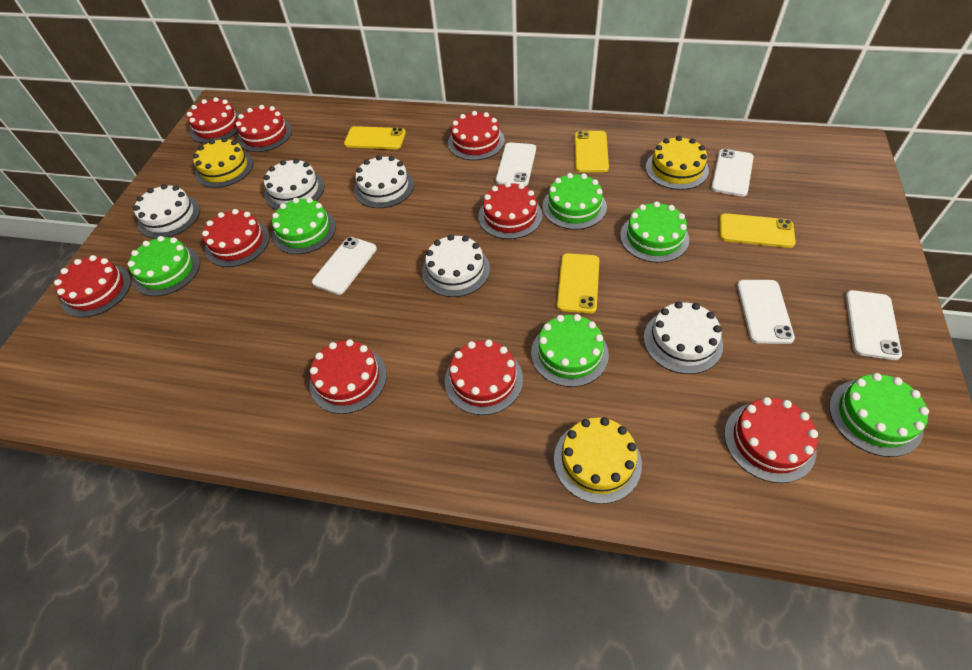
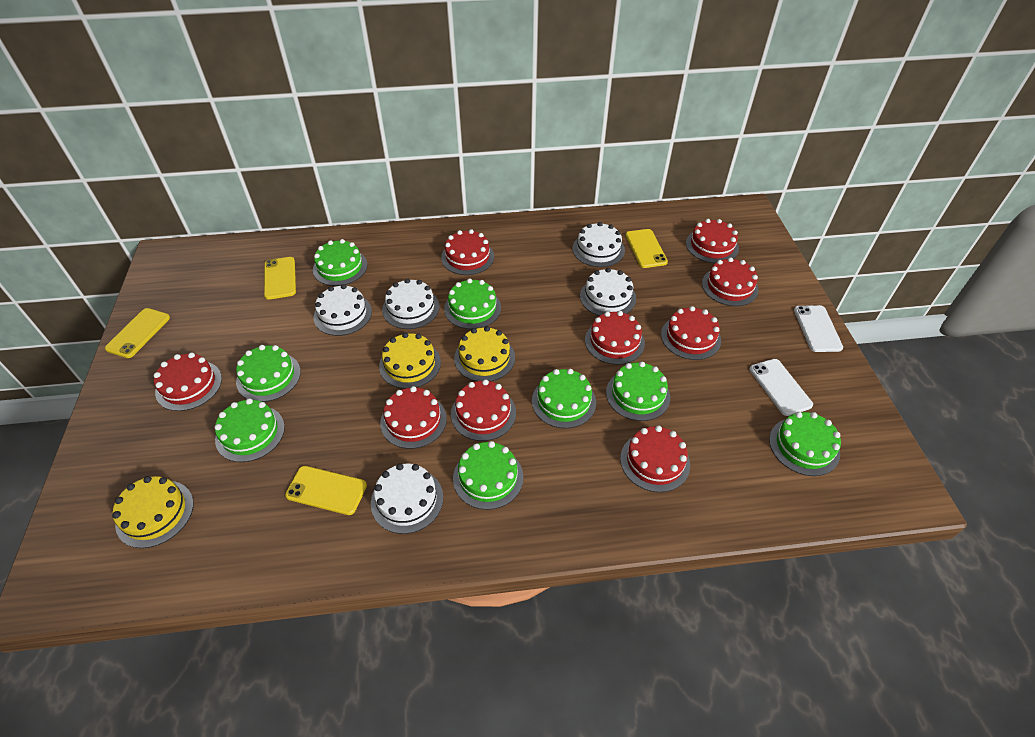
green cake: 6 -> 8
white phone: 5 -> 2

